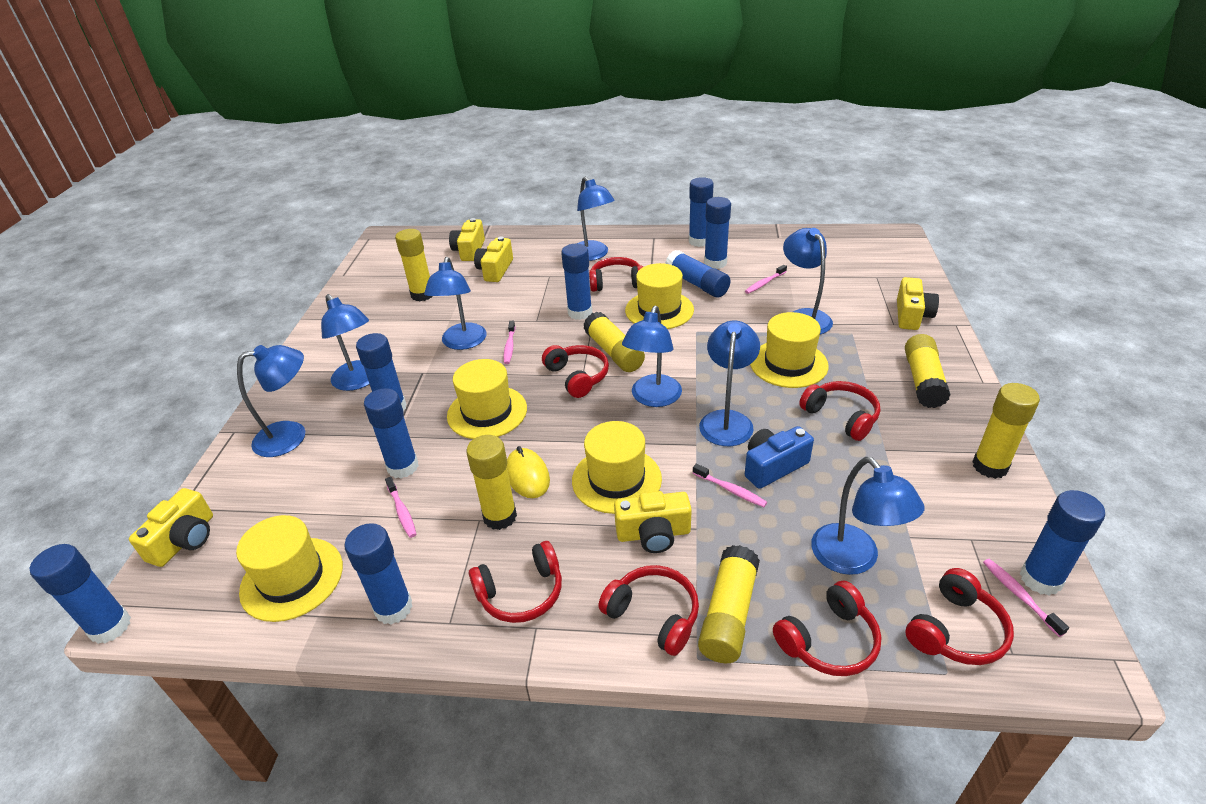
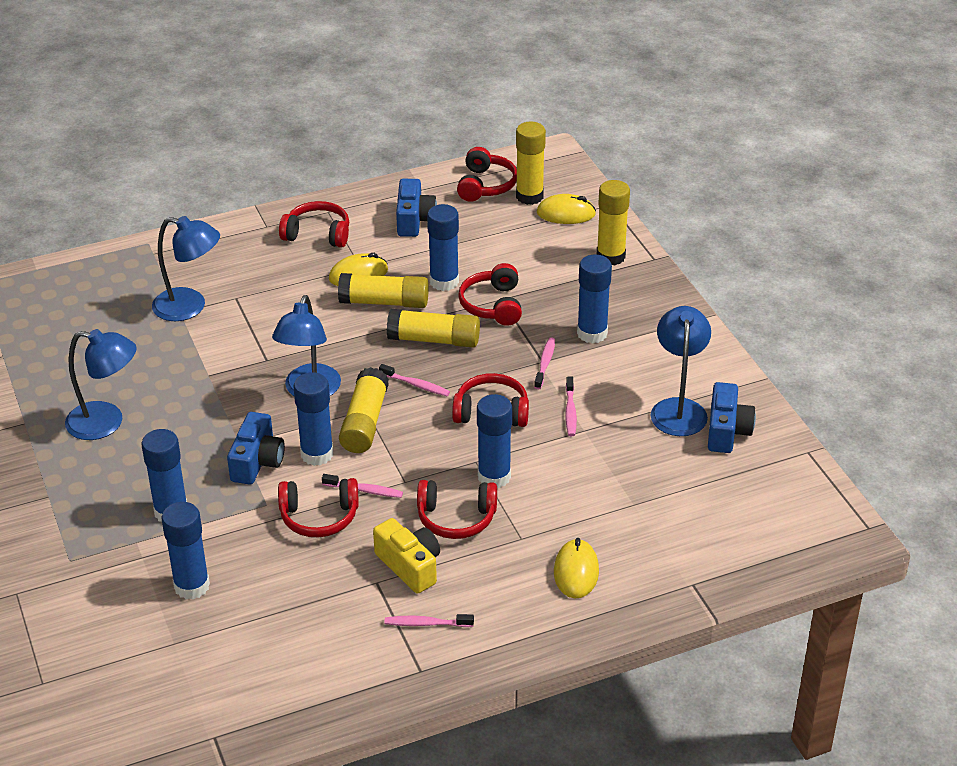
blue camera: 1 -> 3
blue glue stick: 9 -> 6
blue lamp: 8 -> 4
red headphones: 7 -> 6
yellow camera: 5 -> 1
yellow glue stick: 6 -> 5
yellow hat: 5 -> 0
yellow mouse: 1 -> 3

